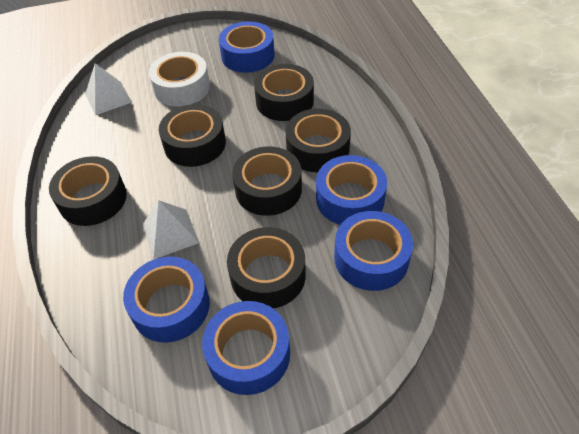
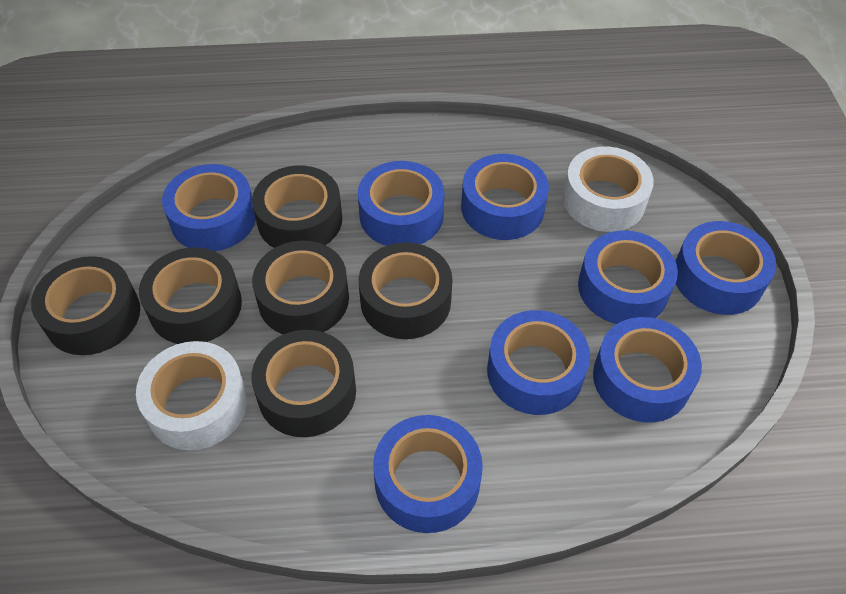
blue tape: 5 -> 8
white pyramid: 2 -> 0
white tape: 1 -> 2

